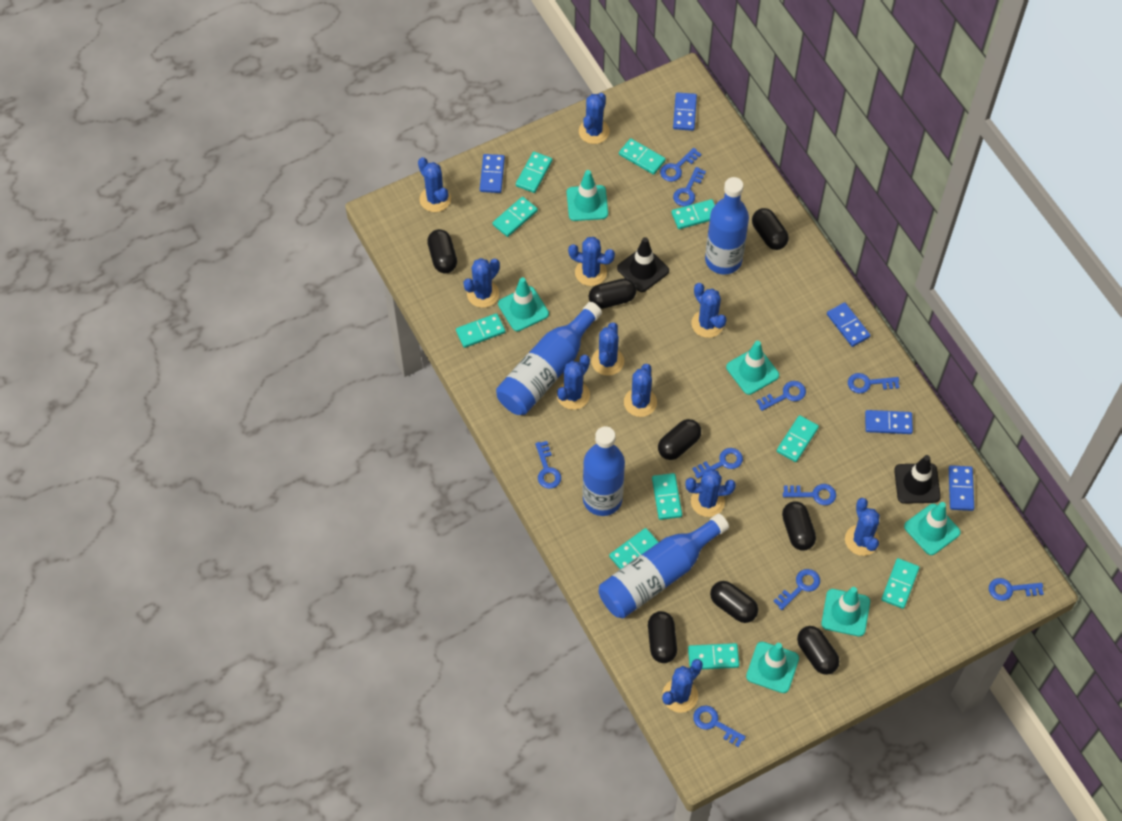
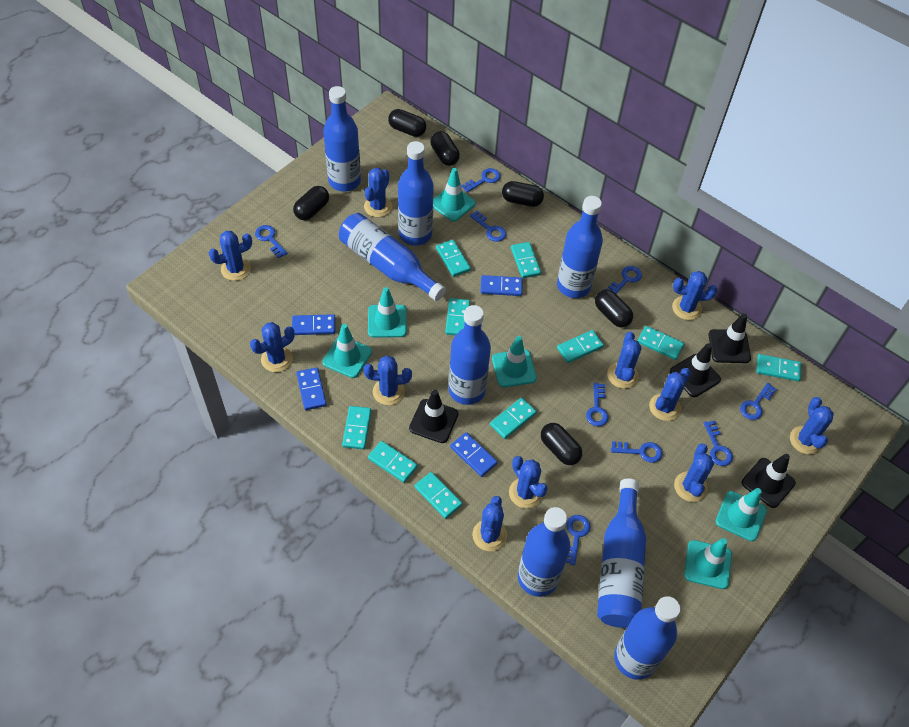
black capsule: 8 -> 6
black traffic cone: 2 -> 4
blue bottle: 4 -> 8
blue domino: 5 -> 4
blue key: 10 -> 9

